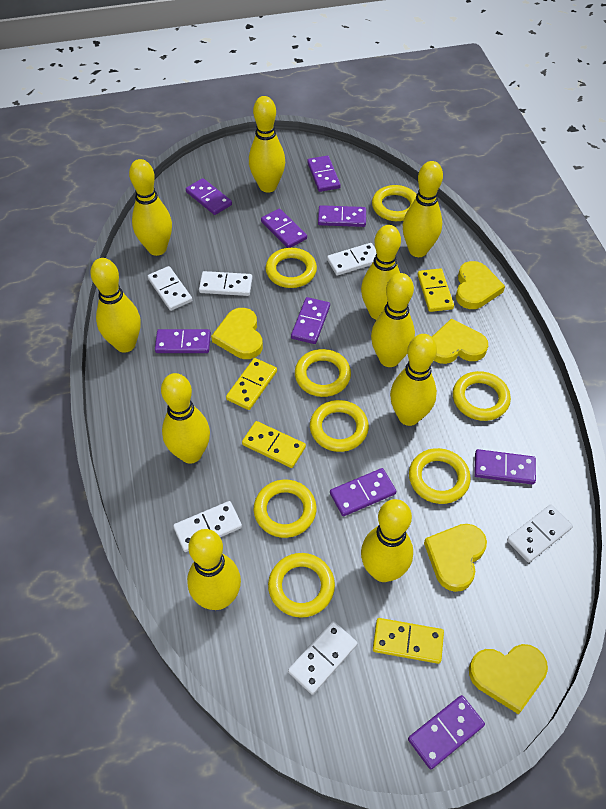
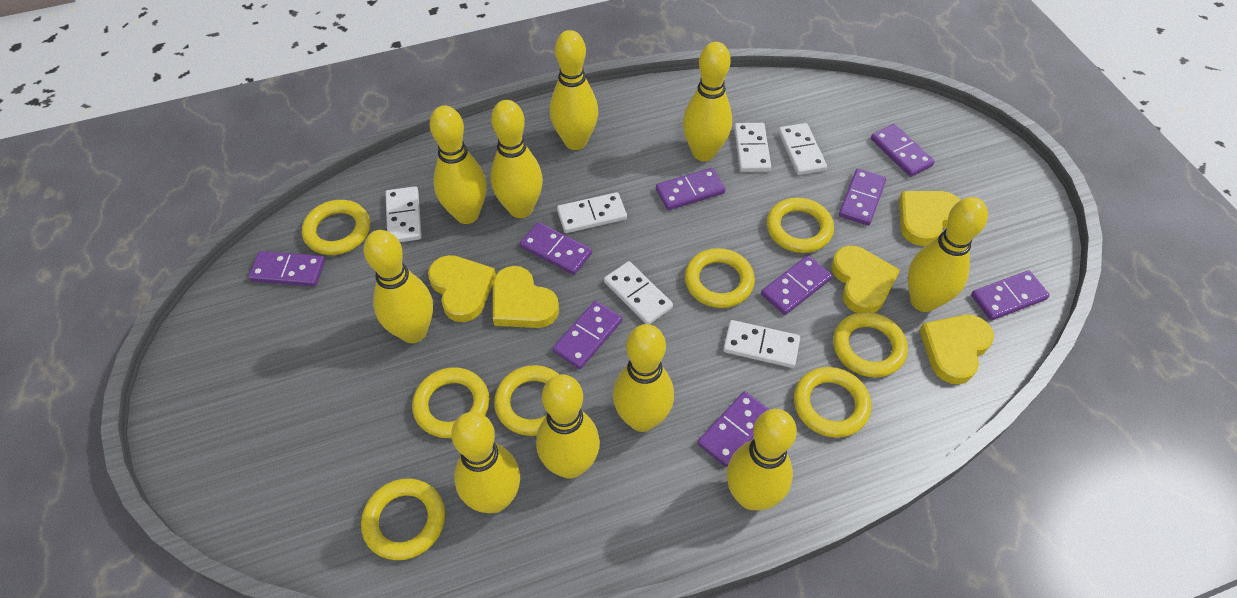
yellow domino: 4 -> 0

